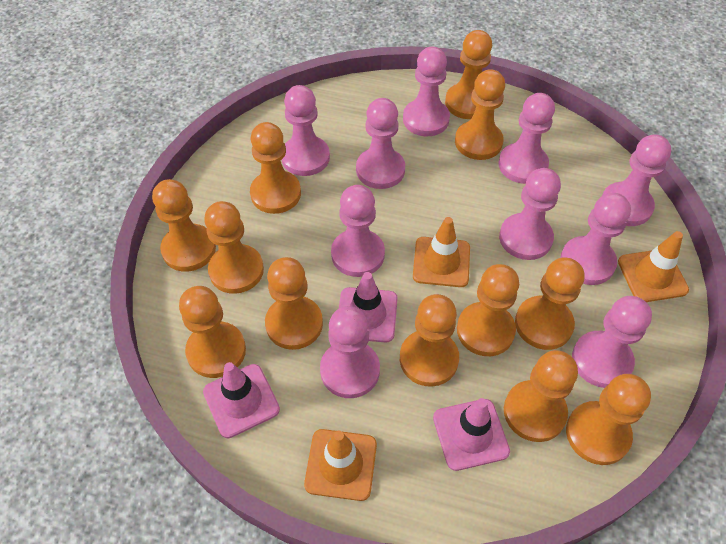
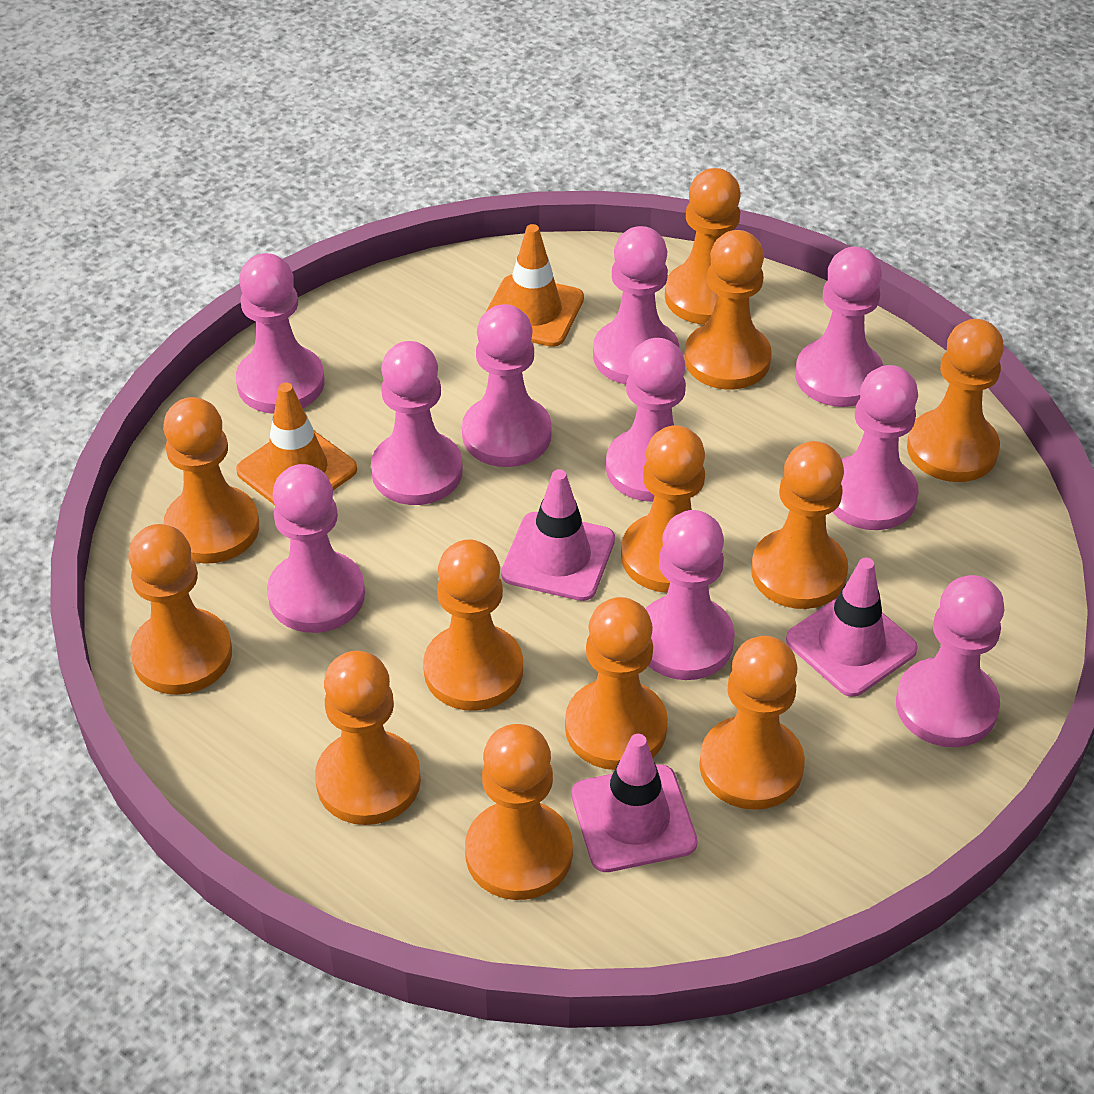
orange traffic cone: 3 -> 2

